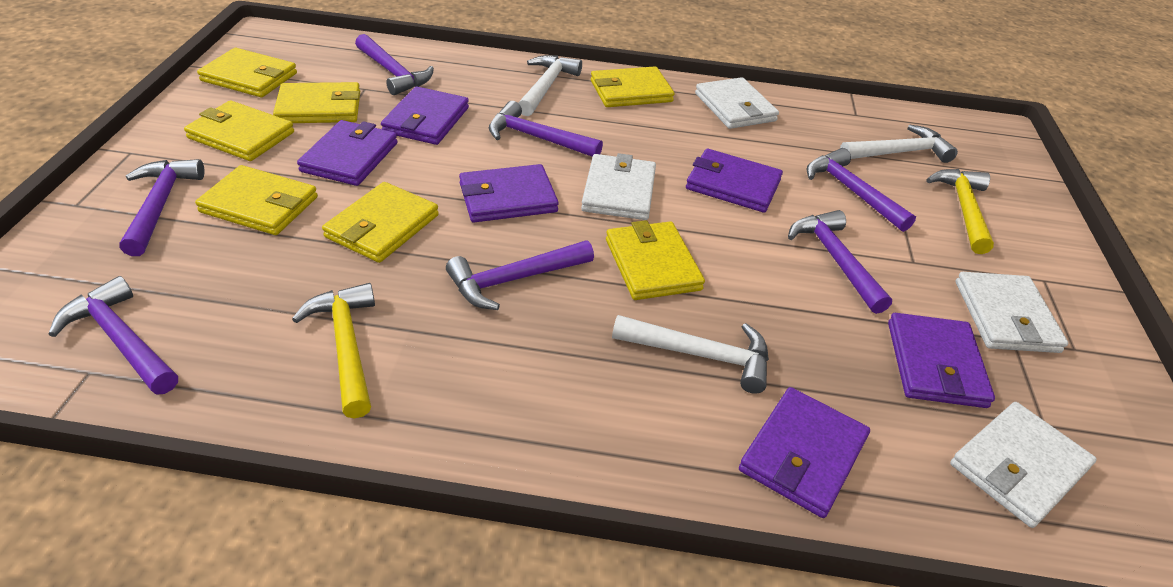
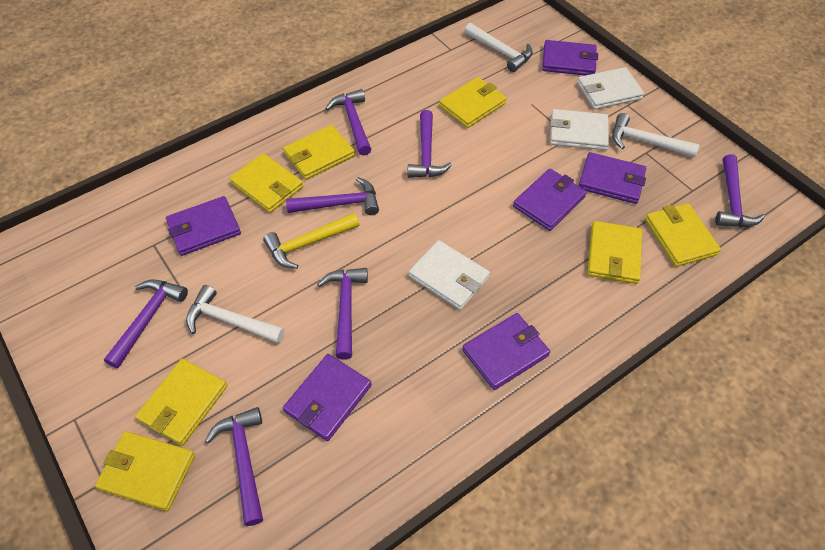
white wallet: 4 -> 3
yellow hammer: 2 -> 1

